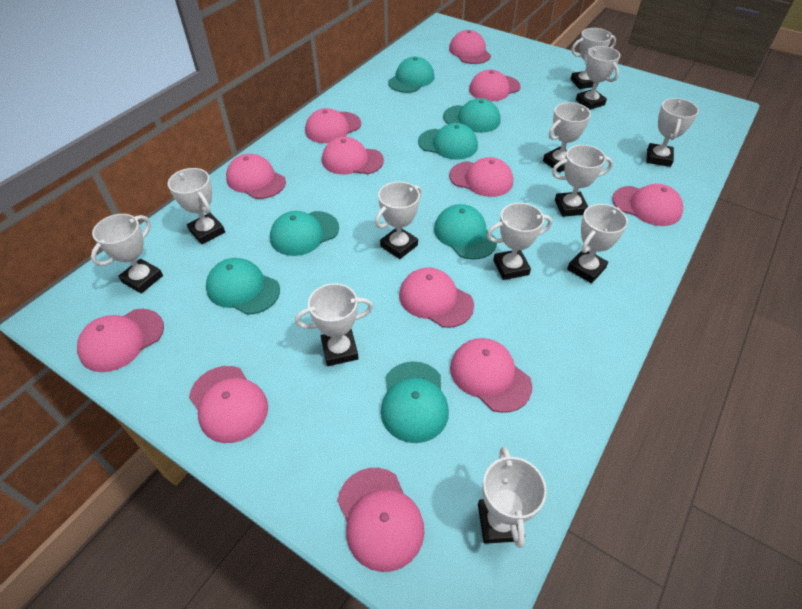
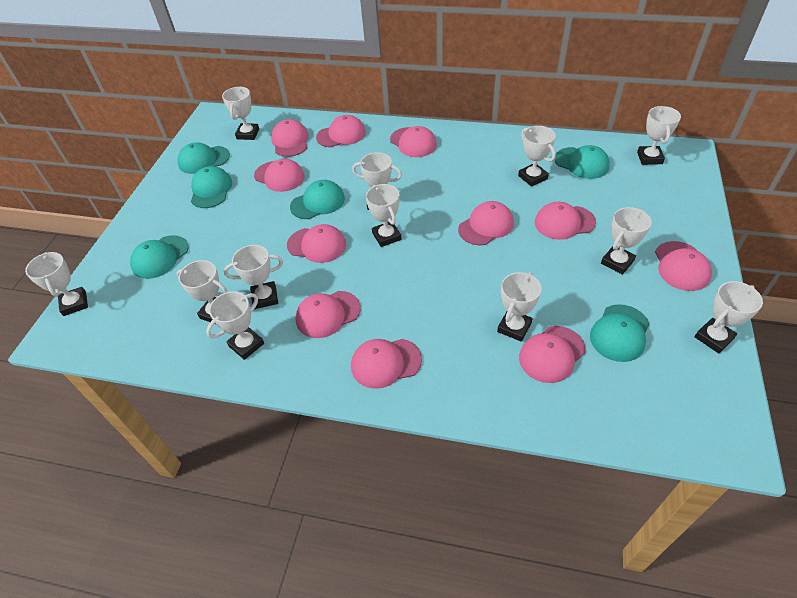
pink cap: 12 -> 11
turquoise cap: 7 -> 6

